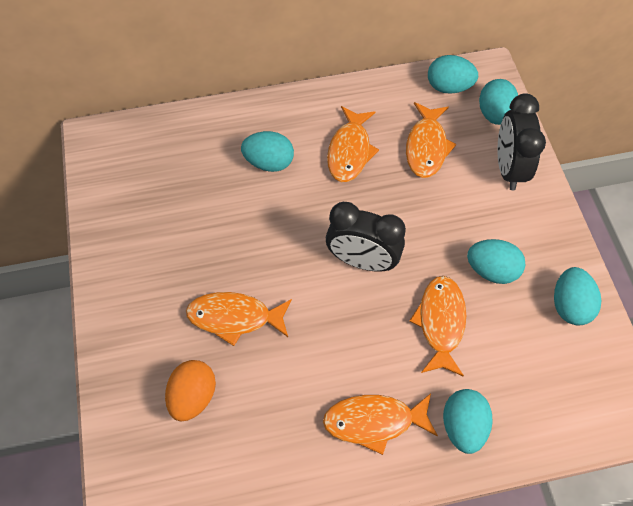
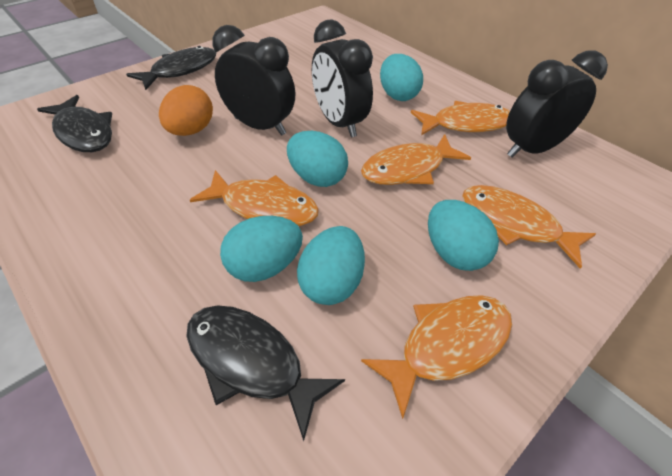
black clock: 2 -> 3
black fish: 0 -> 3
turquoise egg: 6 -> 5

